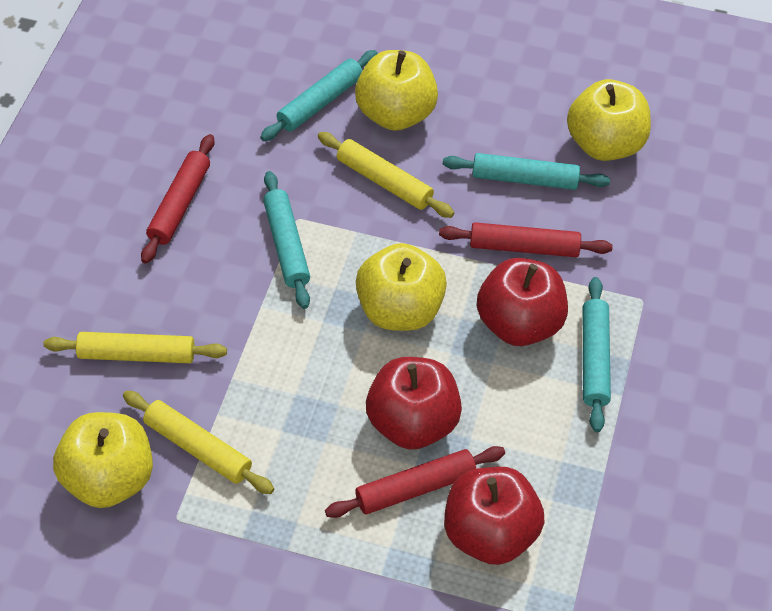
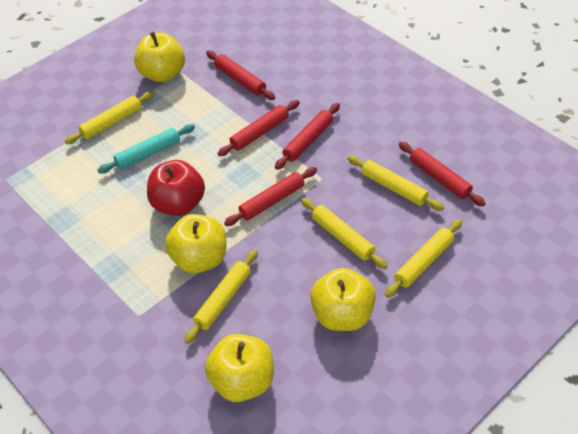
red apple: 3 -> 1
red rolling pin: 3 -> 5
turquoise rolling pin: 4 -> 1
yellow rolling pin: 3 -> 5

